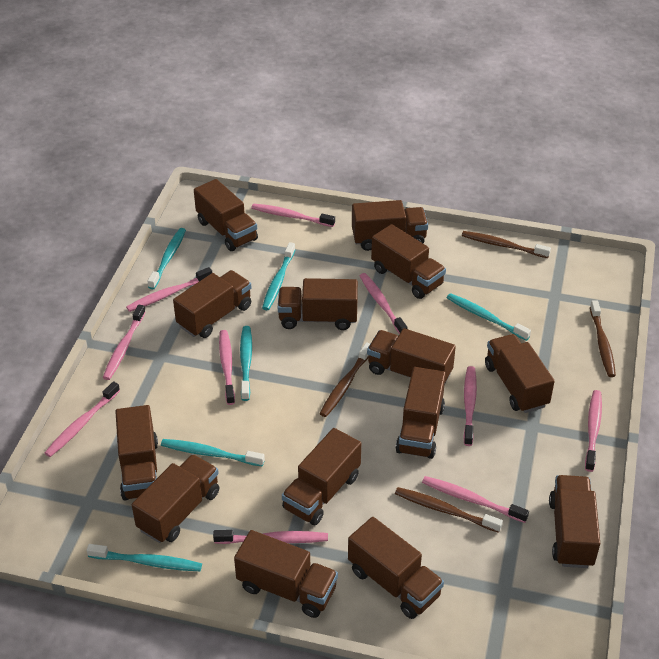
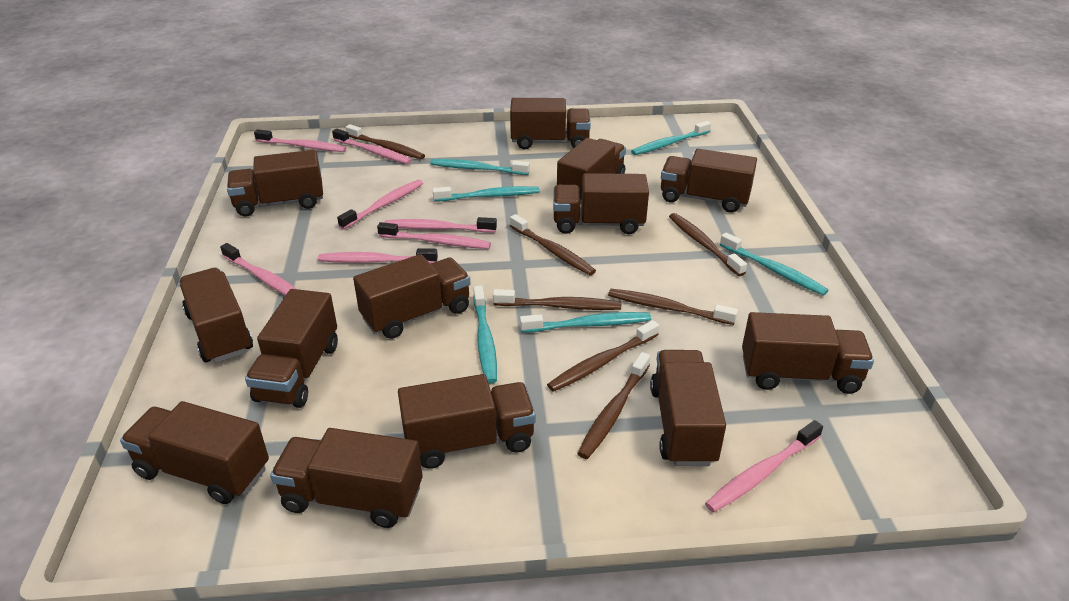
brown toothbrush: 4 -> 7
brown truck: 14 -> 13
pink toothbrush: 10 -> 8

